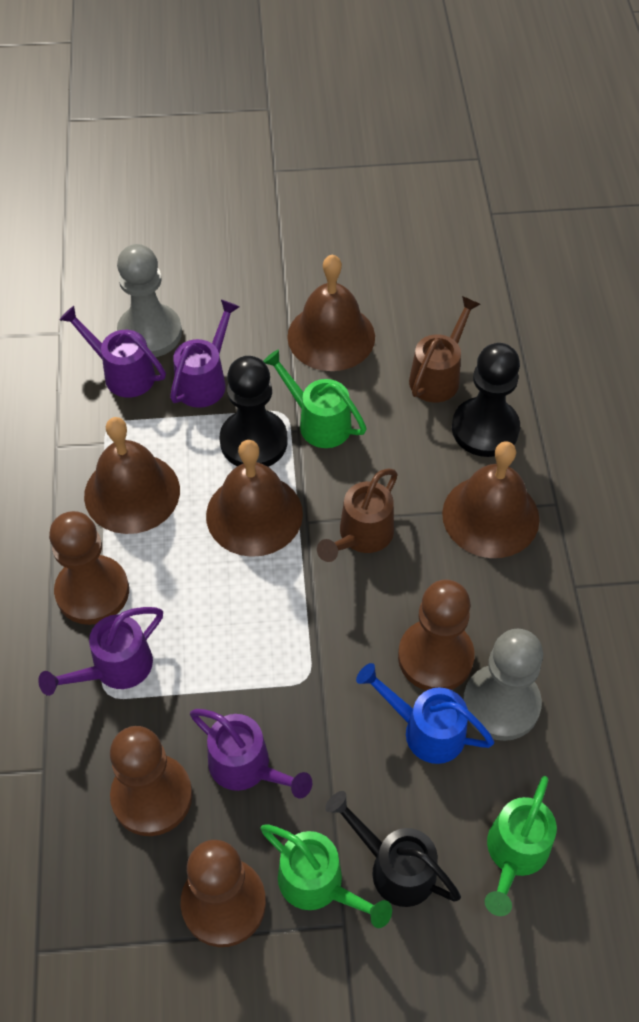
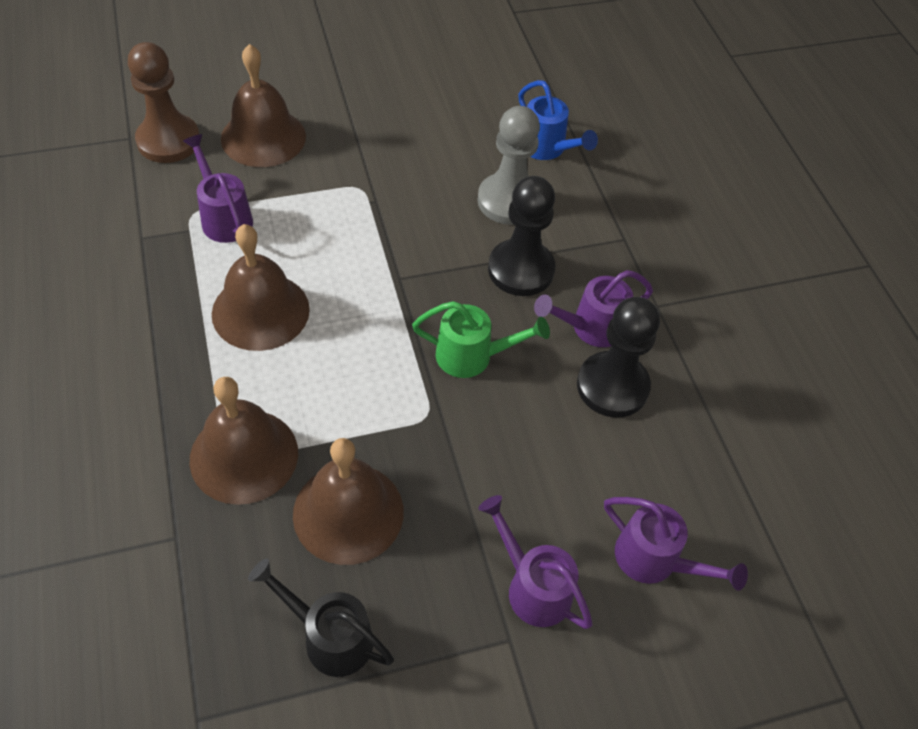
brown pawn: 4 -> 1
brown watering can: 2 -> 0
green watering can: 3 -> 1
grey pawn: 2 -> 1

